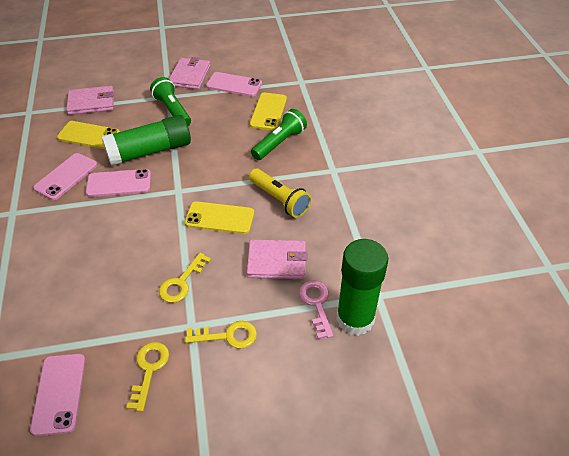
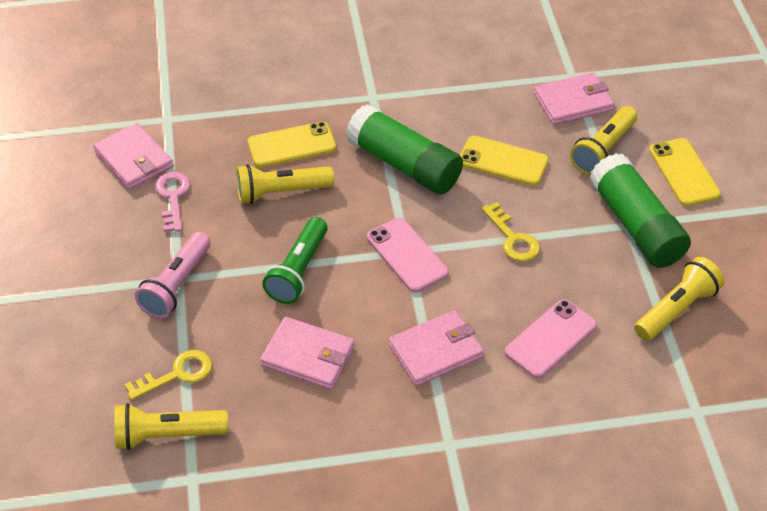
green flashlight: 2 -> 1
pink flashlight: 0 -> 1
pink phone: 4 -> 2
pink wallet: 3 -> 4
yellow flashlight: 1 -> 4
yellow key: 3 -> 2

